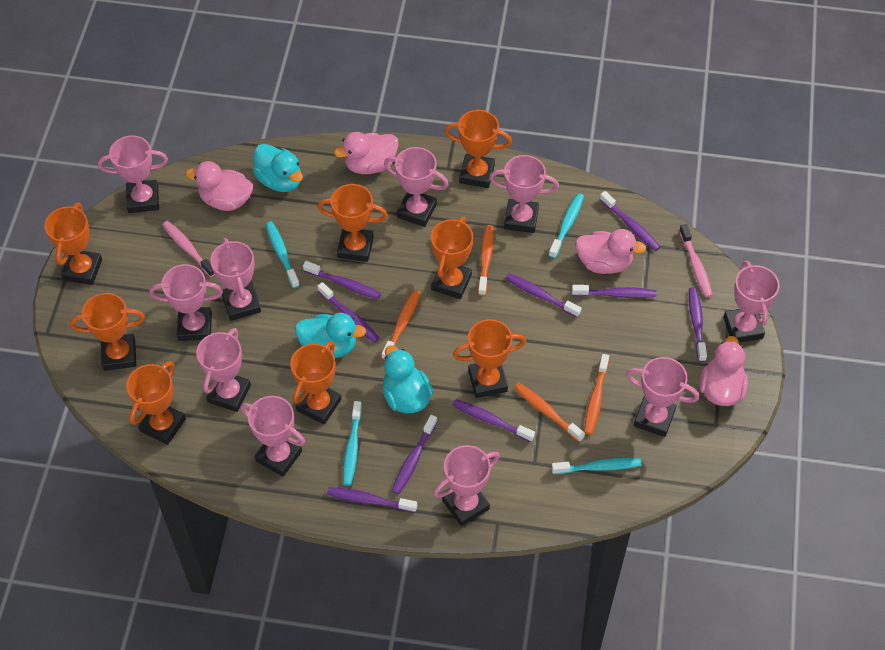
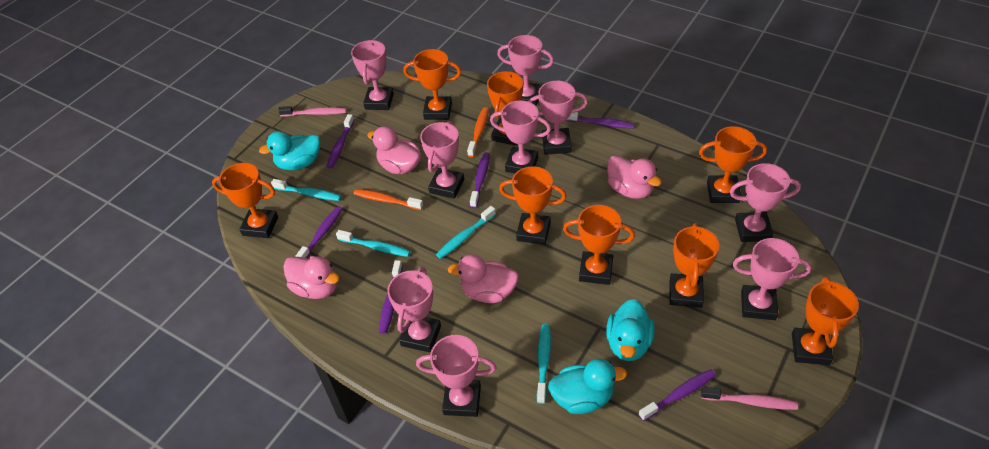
orange toothbrush: 4 -> 2
pink trophy: 10 -> 9
purple toothbrush: 9 -> 6

